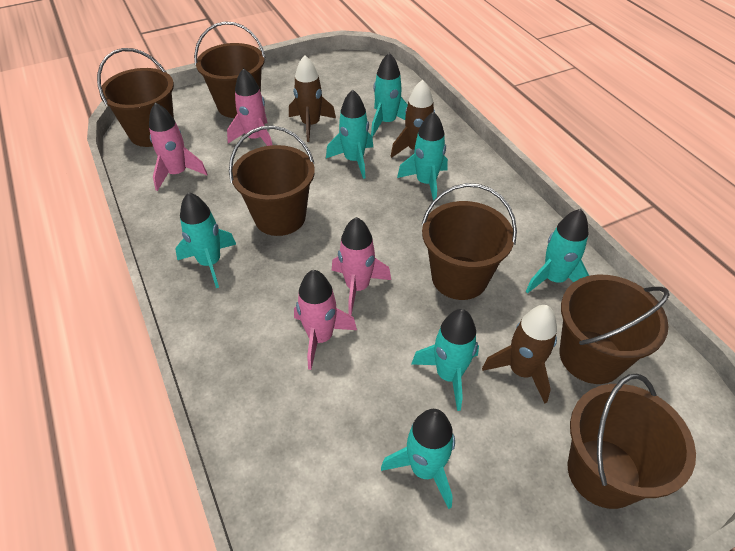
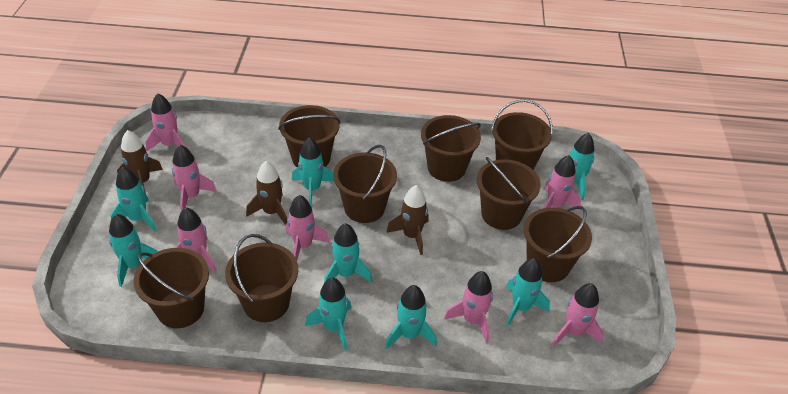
brown bucket: 6 -> 8
pink rocket: 4 -> 7
turquoise rocket: 7 -> 8

